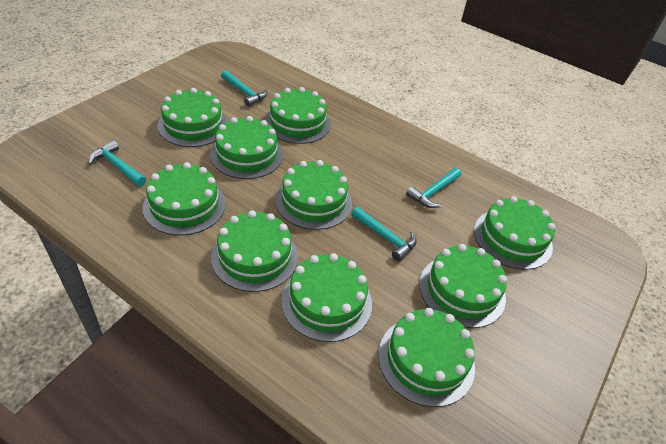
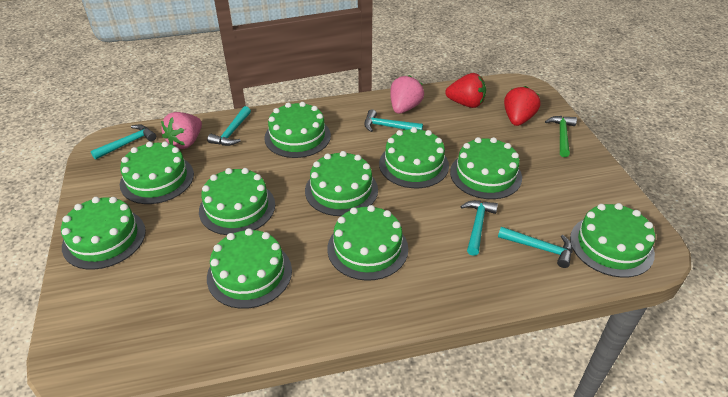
green hammer: 0 -> 1
pink strawberry: 0 -> 2
red strawberry: 0 -> 2
turquoise hammer: 4 -> 5

